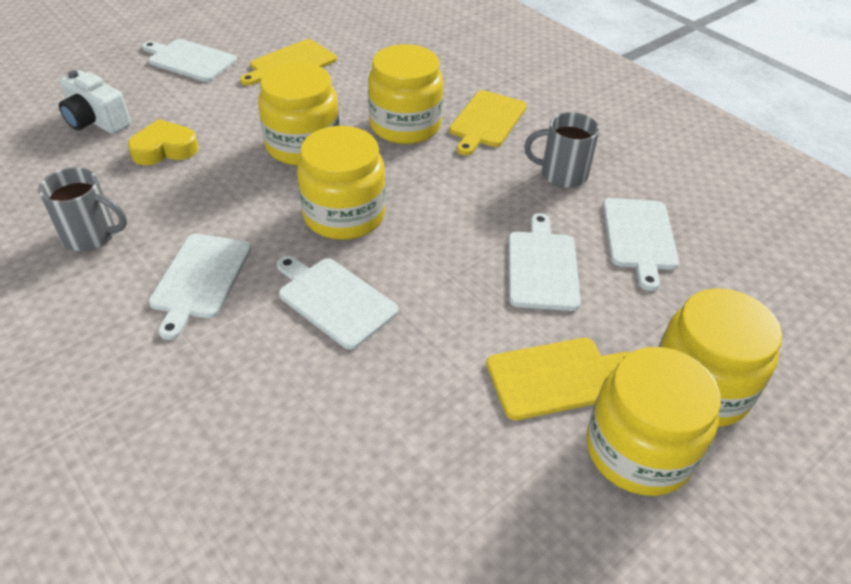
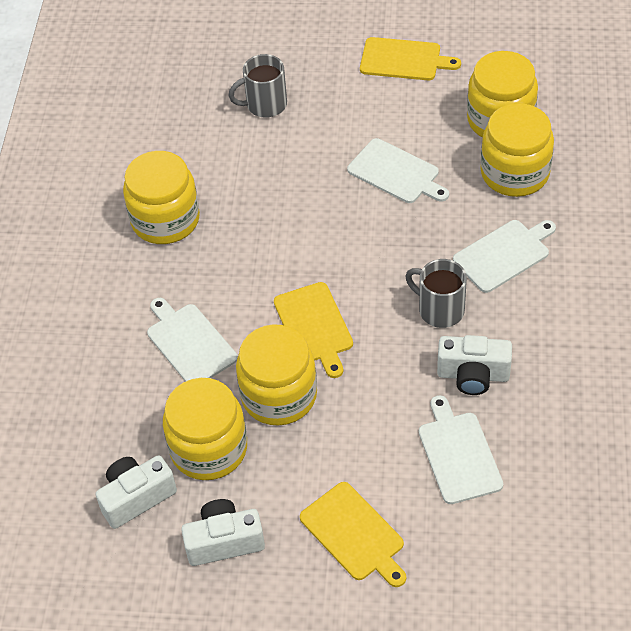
white camera: 1 -> 3
white cutting board: 5 -> 4
yellow heart: 1 -> 0

